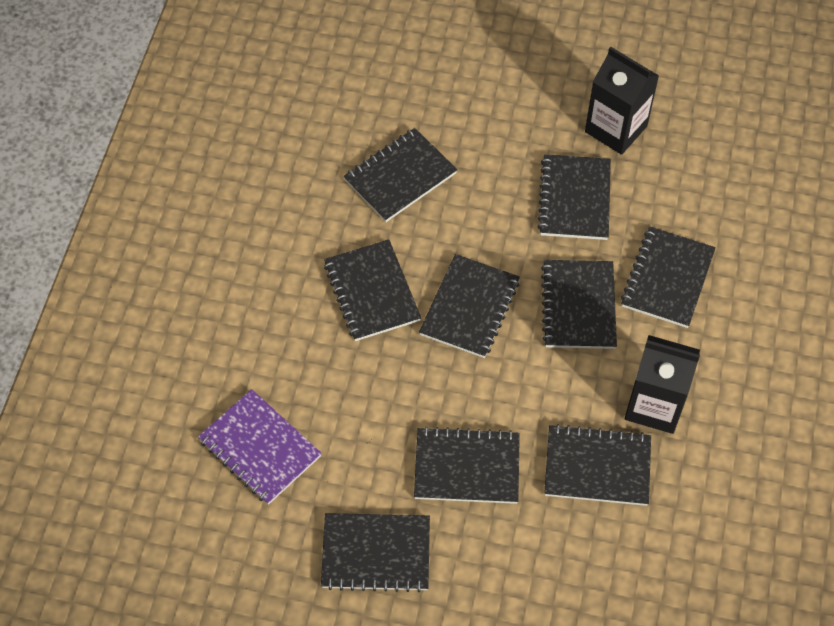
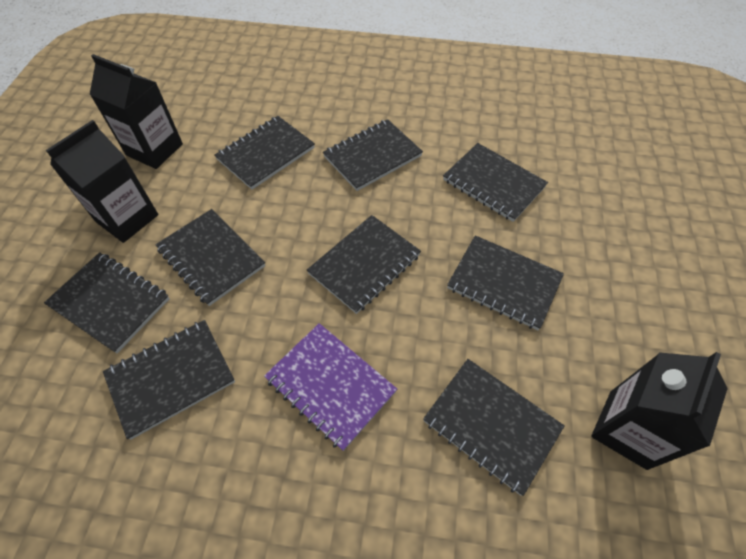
black carton: 2 -> 3

